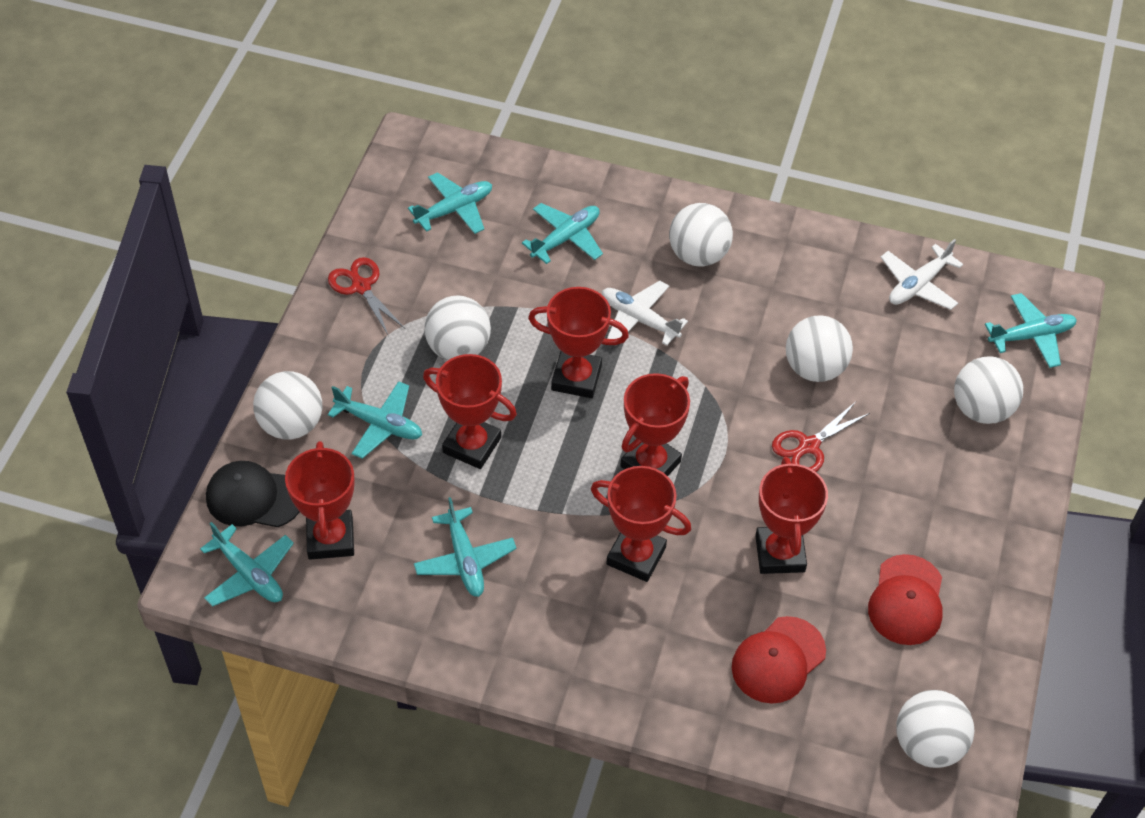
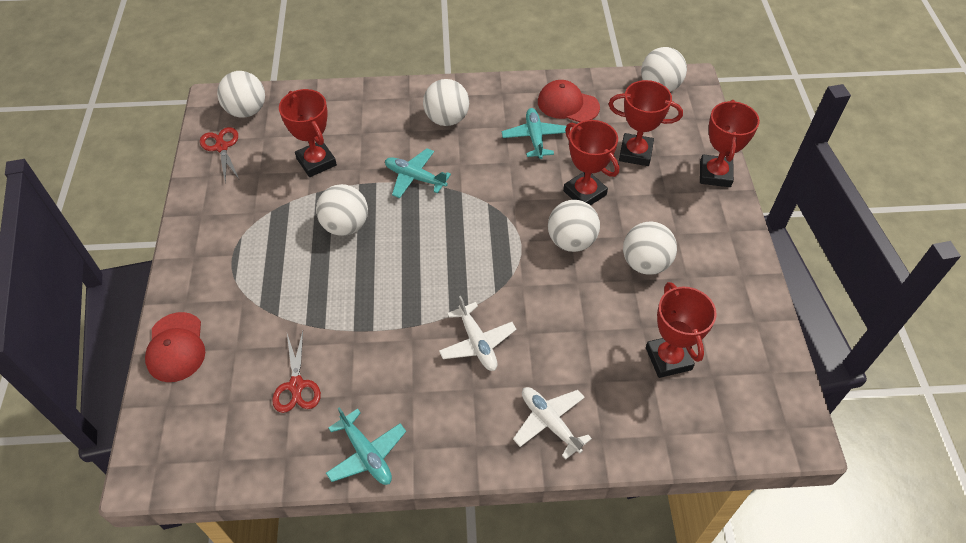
black cap: 1 -> 0
red trophy: 6 -> 5
turquoise plane: 6 -> 3

